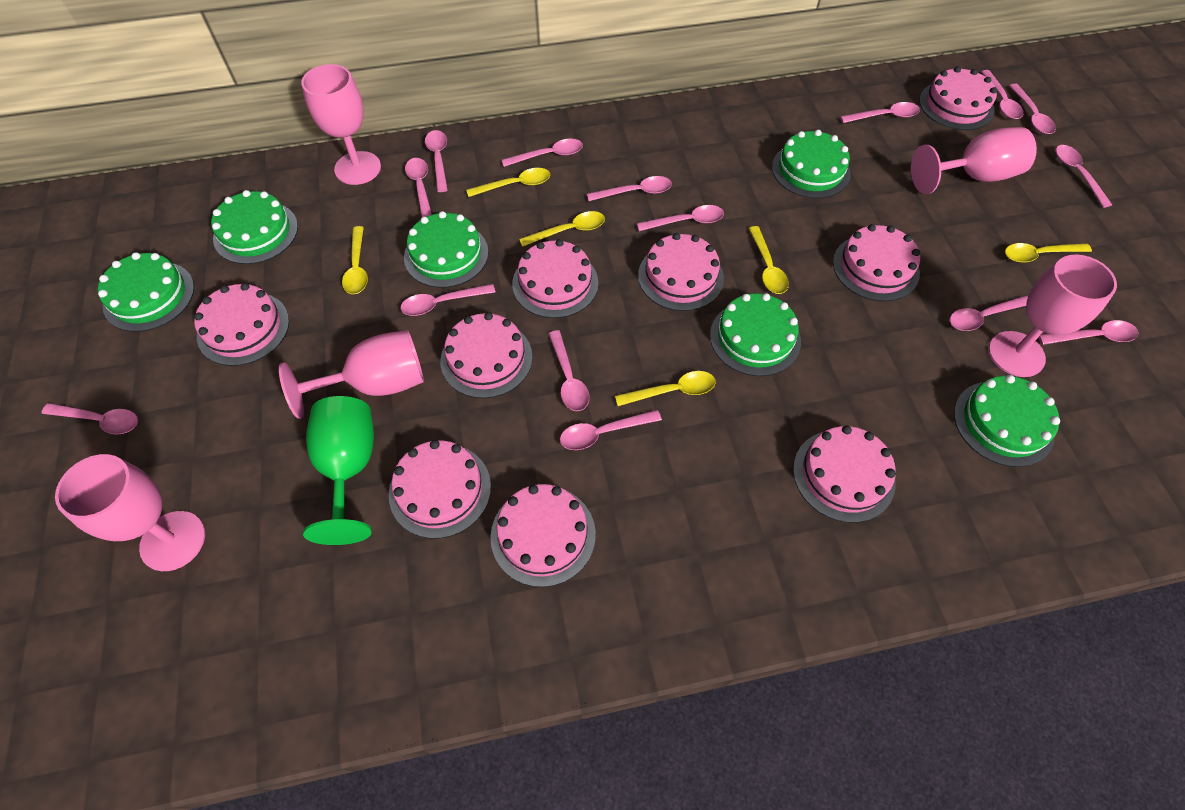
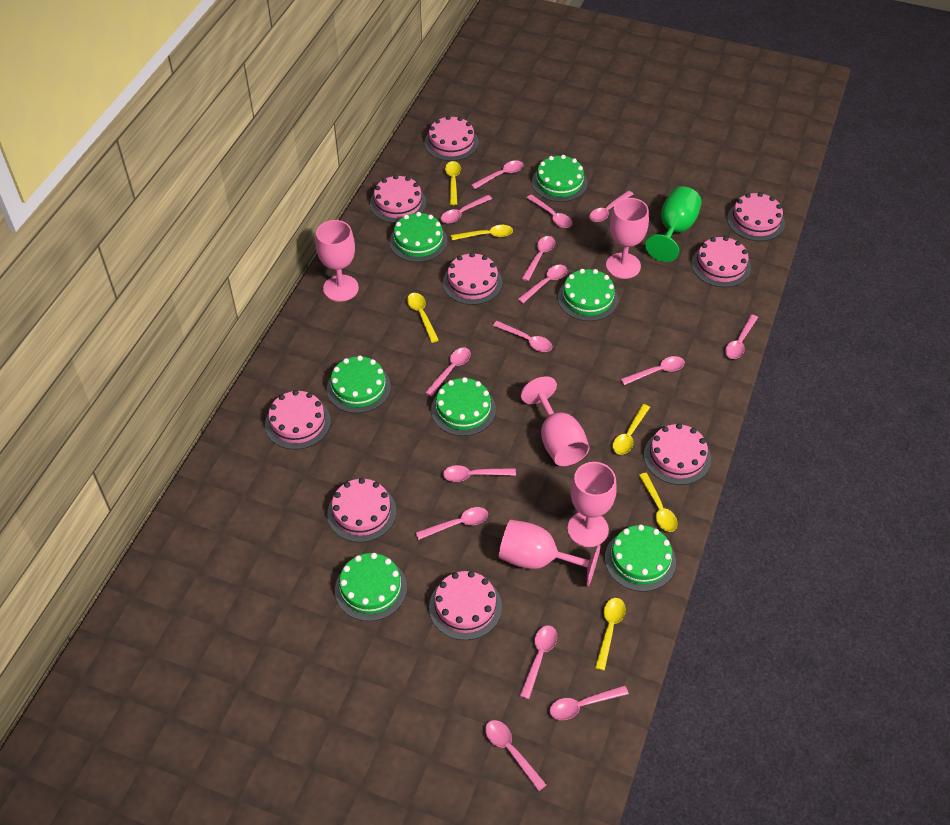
green cake: 6 -> 7

